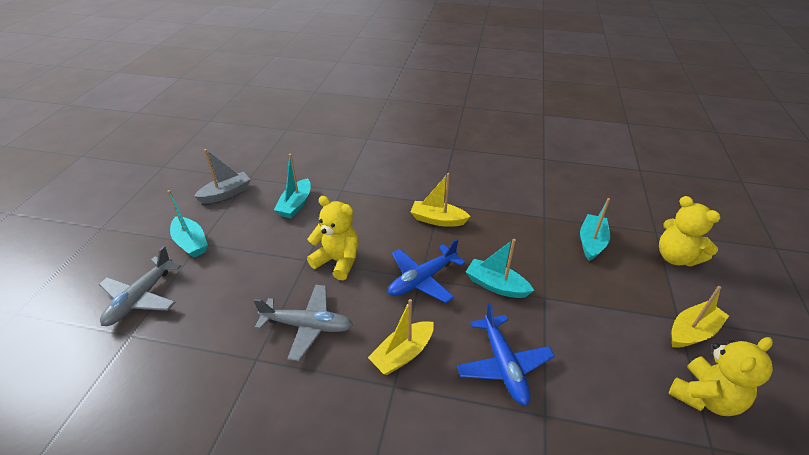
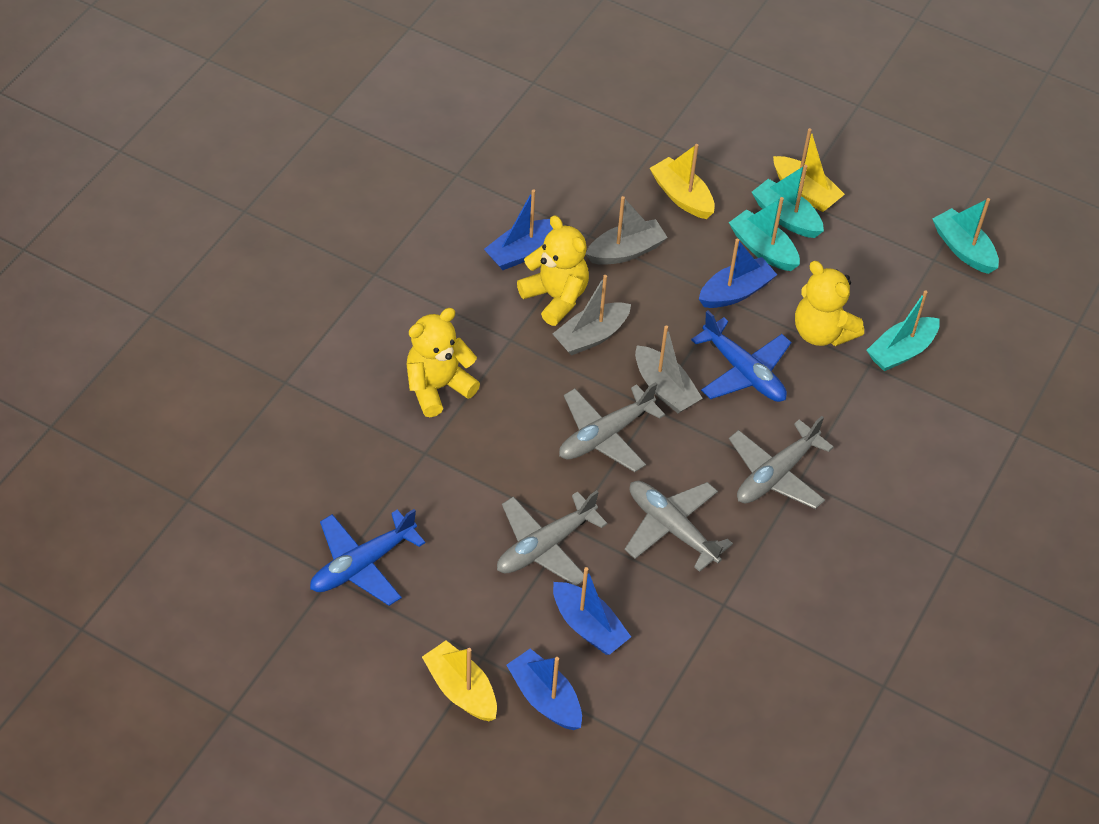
blue boat: 0 -> 4
grey boat: 1 -> 3
grey plane: 2 -> 4

